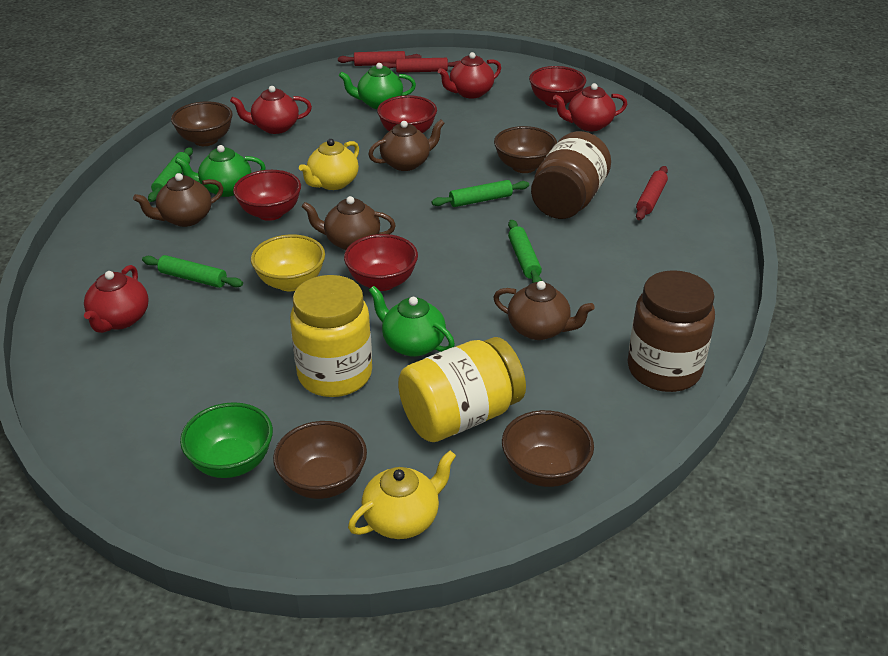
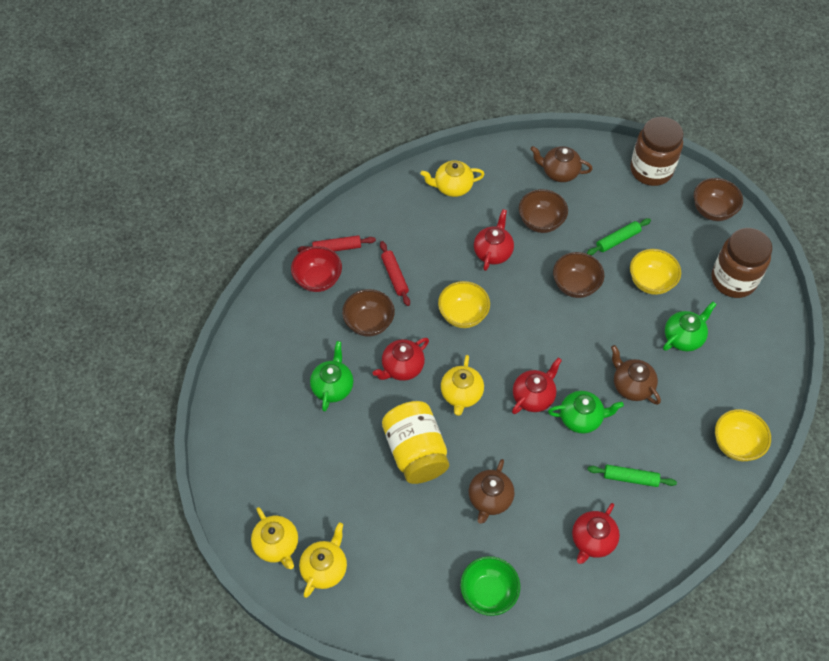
brown teapot: 4 -> 3
green rolling pin: 4 -> 2
red bowl: 4 -> 1
red rolling pin: 3 -> 2
yellow bowl: 1 -> 3
yellow jar: 2 -> 1
yellow teapot: 2 -> 4

